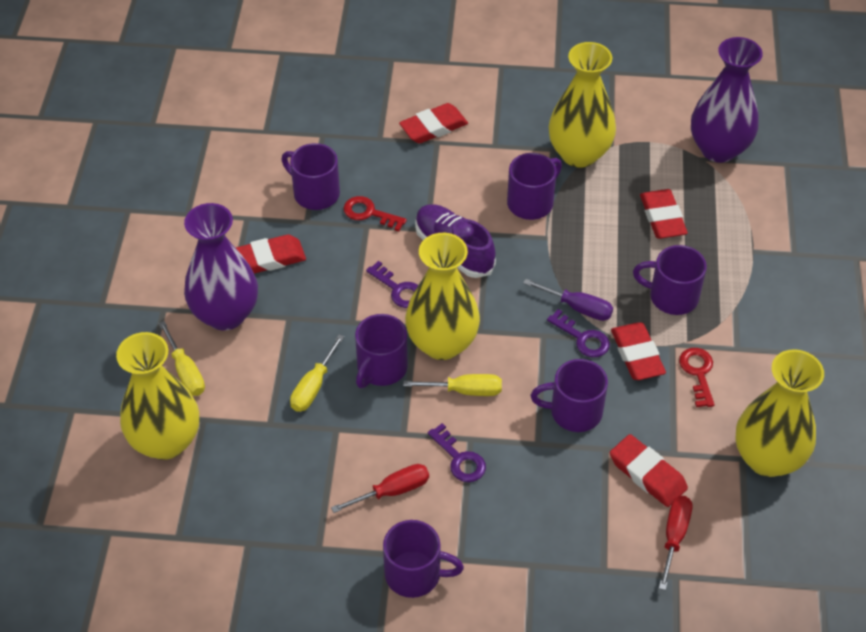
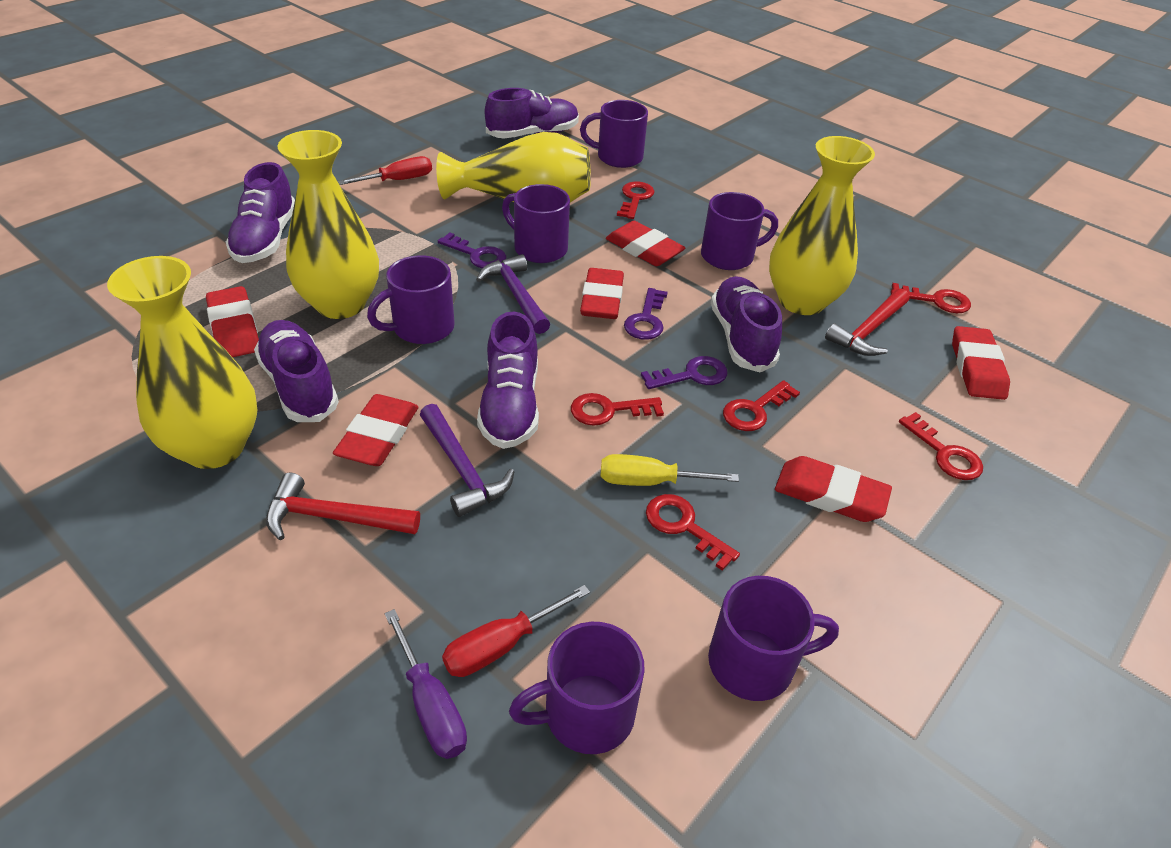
purple hammer: 0 -> 2
purple shoe: 1 -> 5
purple vase: 2 -> 0
red eraser: 5 -> 6
red hammer: 0 -> 2
red key: 2 -> 6
yellow screwdriver: 3 -> 1

